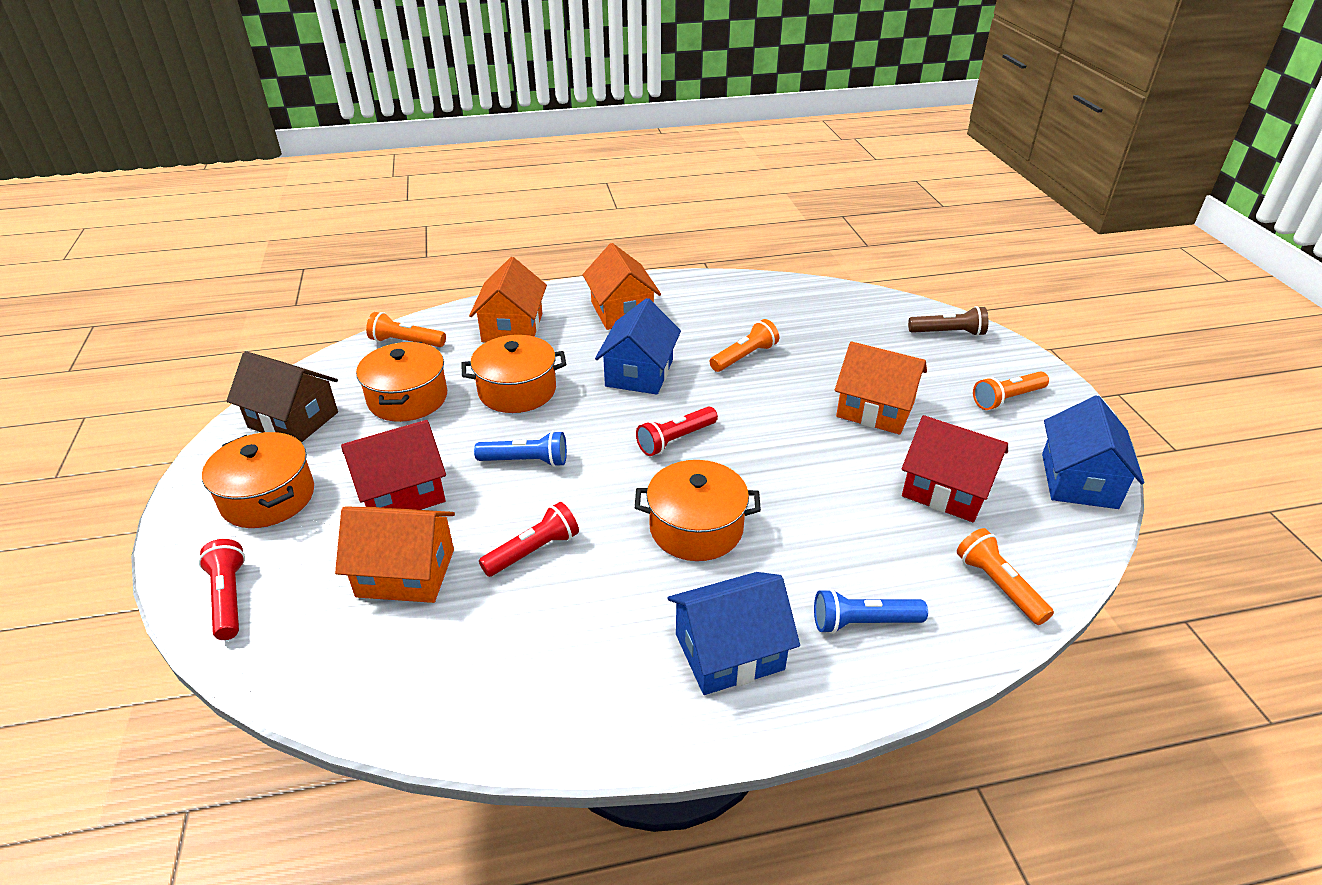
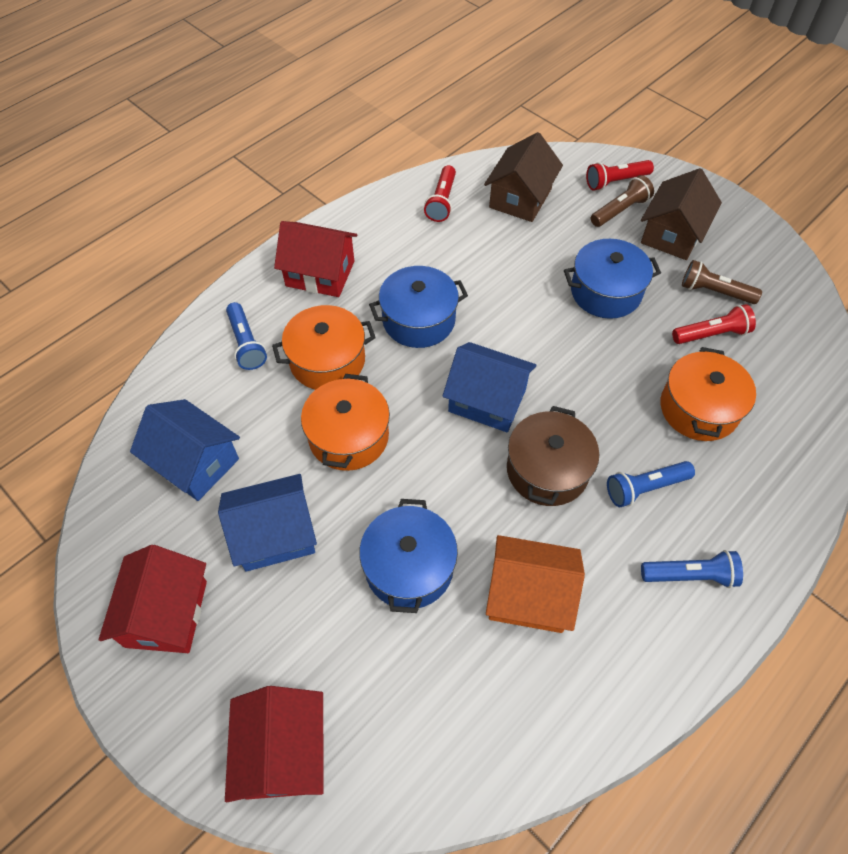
blue flashlight: 2 -> 3
blue pot: 0 -> 3
brown flashlight: 1 -> 2
brown house: 1 -> 2
brown pot: 0 -> 1
orange flashlight: 4 -> 0
orange house: 4 -> 1
orange pot: 4 -> 3
red house: 2 -> 3

